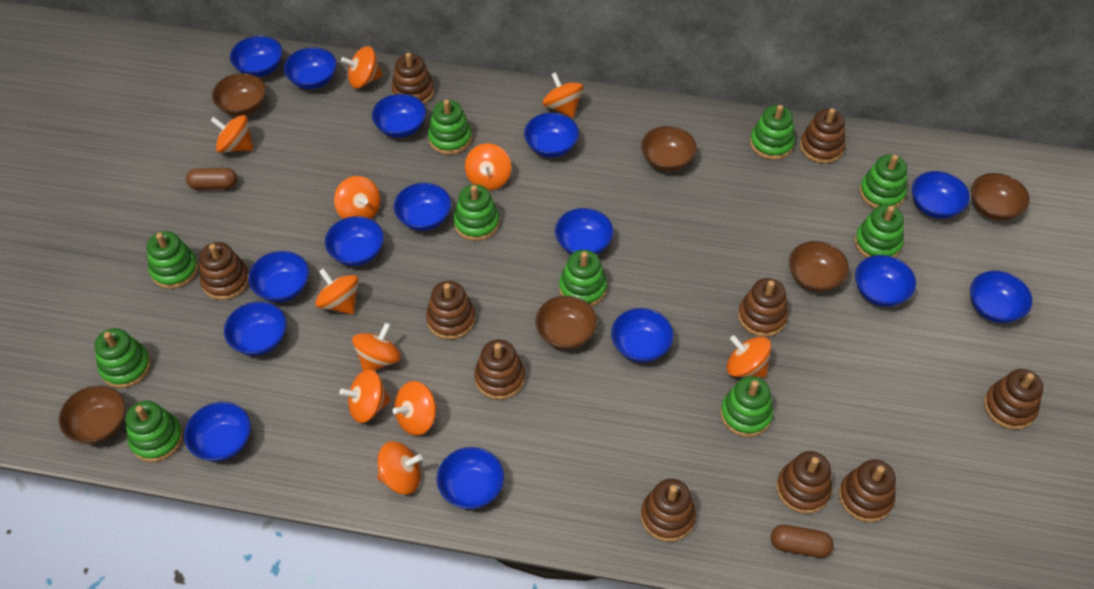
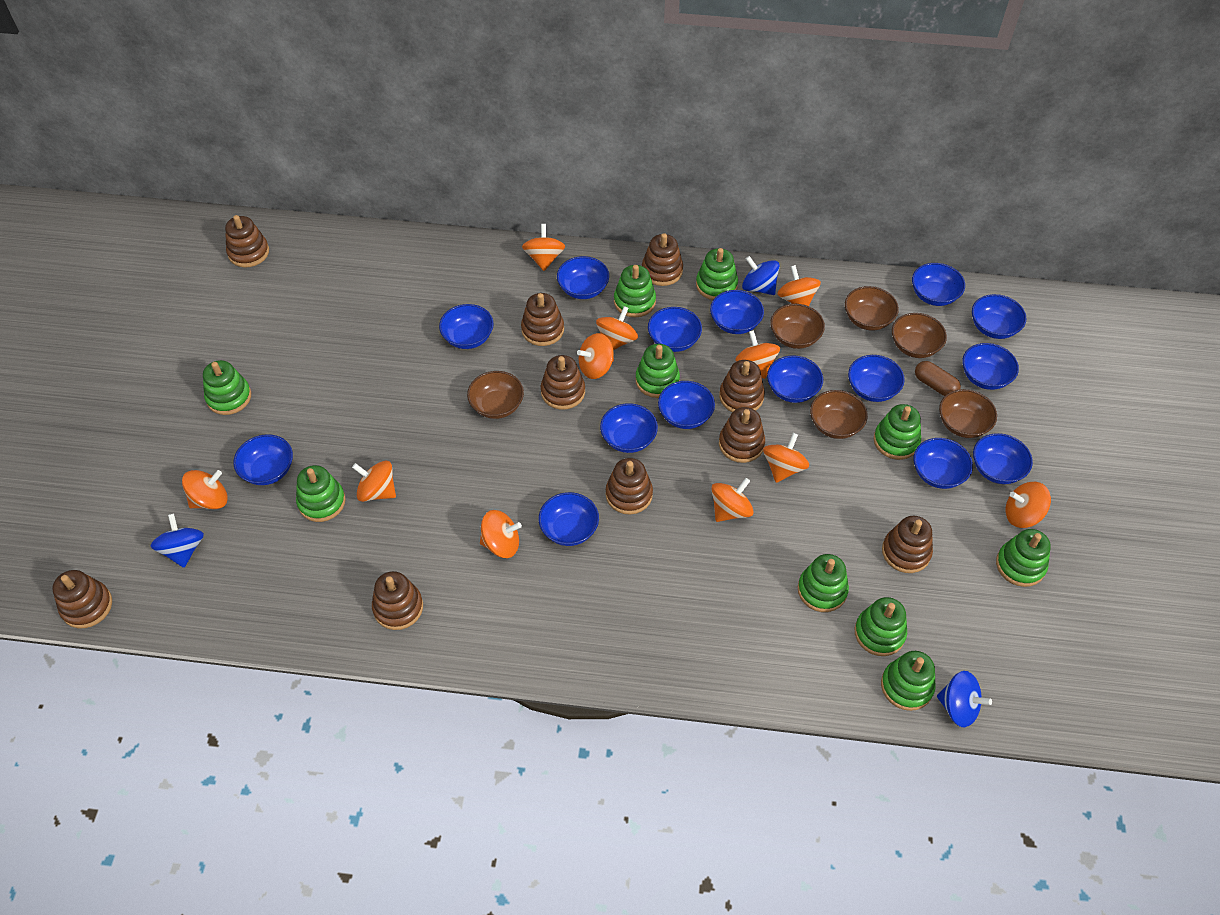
blue spinning top: 0 -> 3
brown capsule: 2 -> 1

